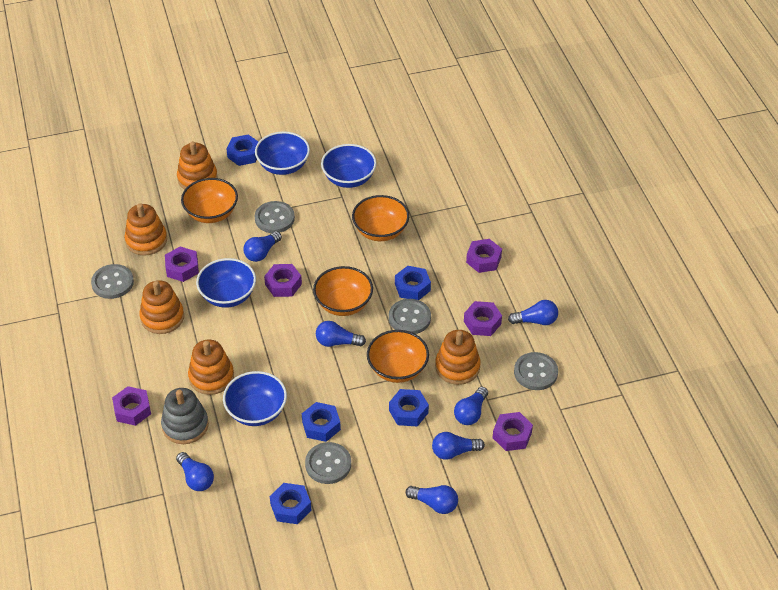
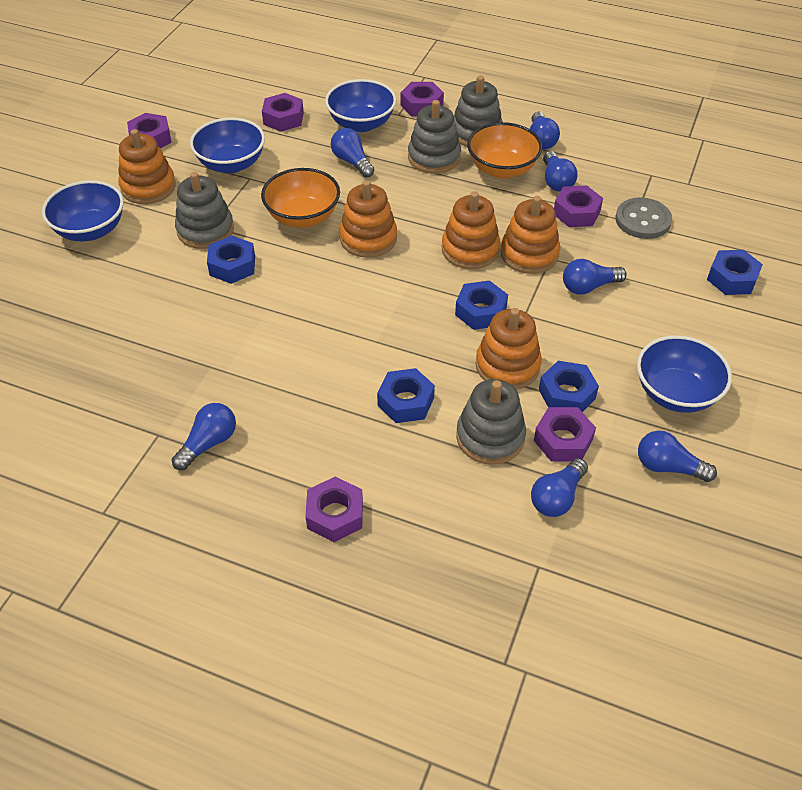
grey button: 5 -> 1
grey stacking toy: 1 -> 4
orange bowl: 4 -> 2

